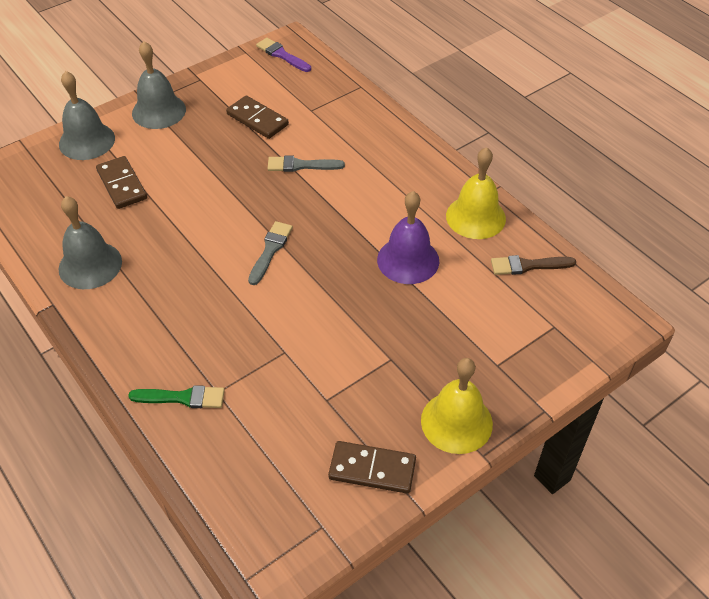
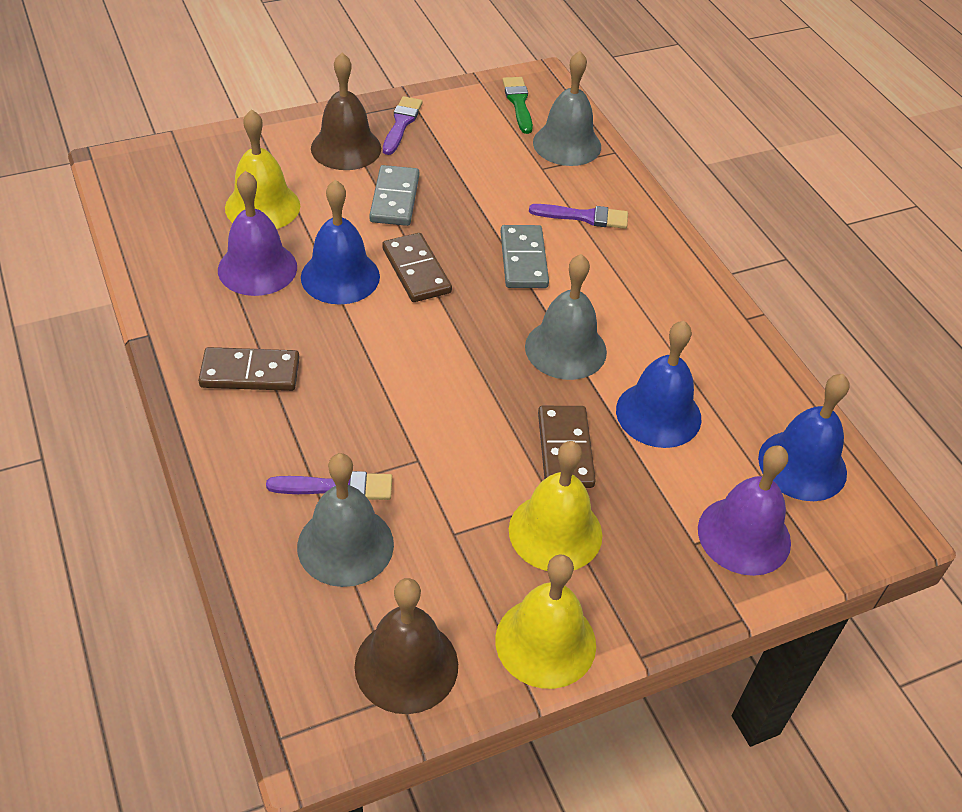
blue bell: 0 -> 3
brown bell: 0 -> 2
brown brush: 1 -> 0
grey brush: 2 -> 0
grey domino: 0 -> 2
purple bell: 1 -> 2
purple brush: 1 -> 3
yellow bell: 2 -> 3

